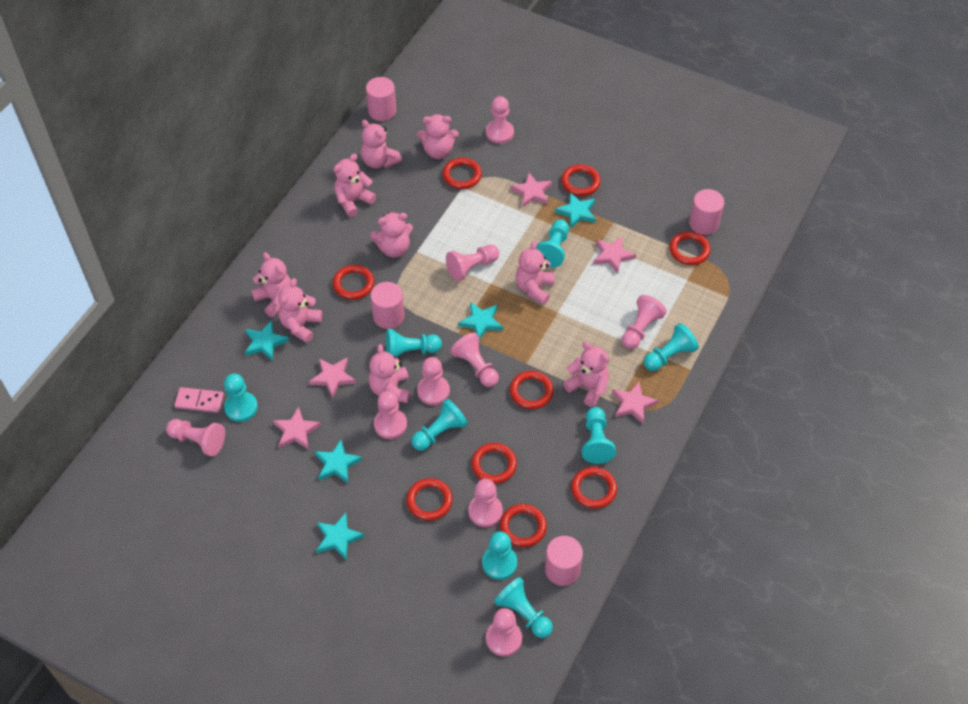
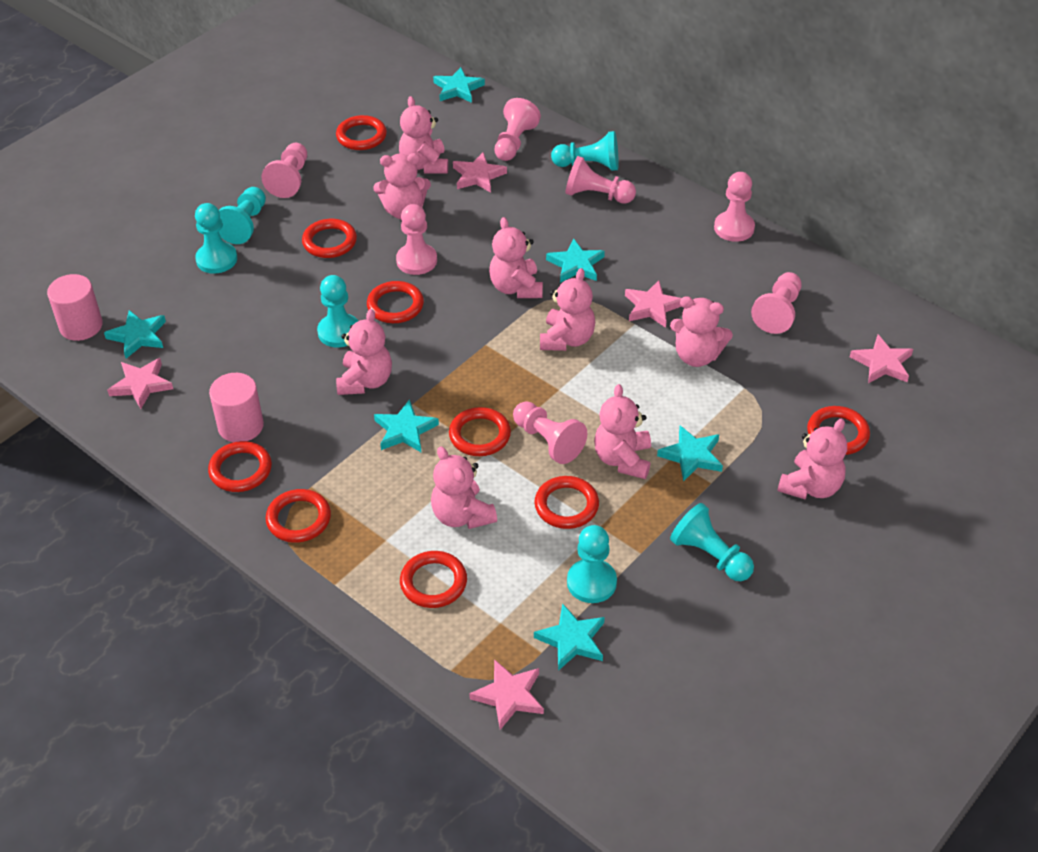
pink cylinder: 4 -> 2
pink domino: 1 -> 0
pink pawn: 9 -> 7
turquoise pawn: 8 -> 6
turquoise star: 5 -> 6

